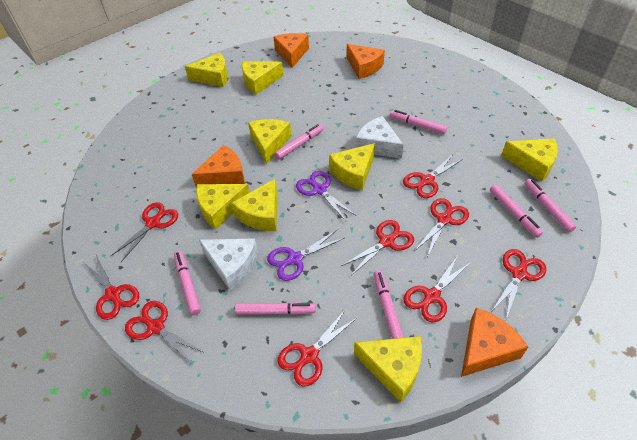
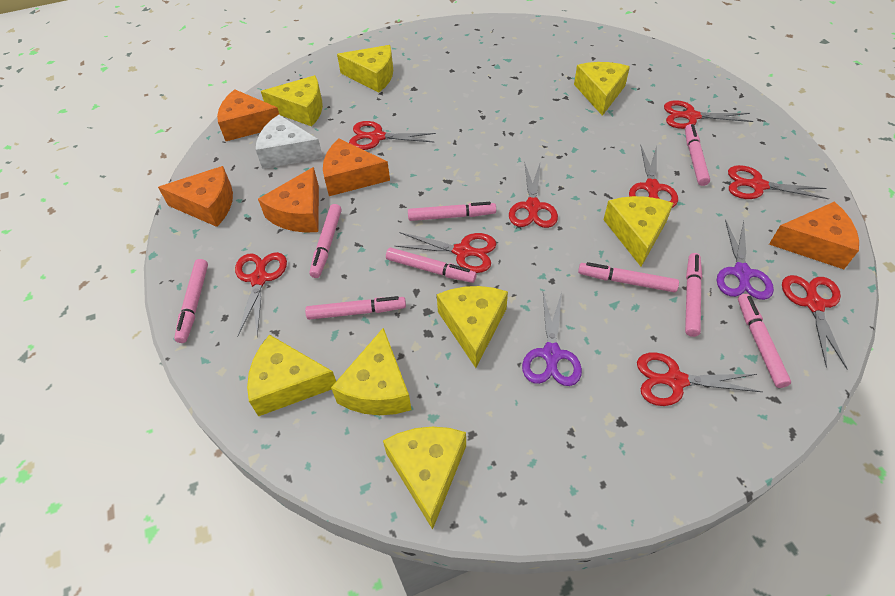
orange cheese: 4 -> 5
pink marker: 7 -> 9
white cheese: 2 -> 1

